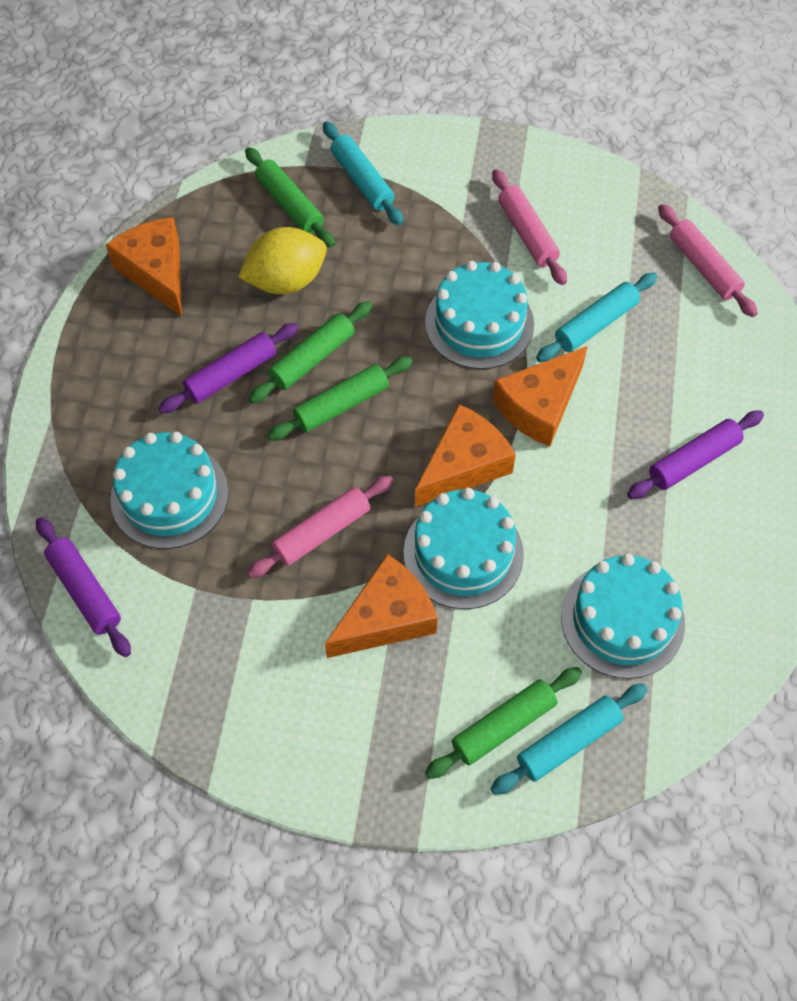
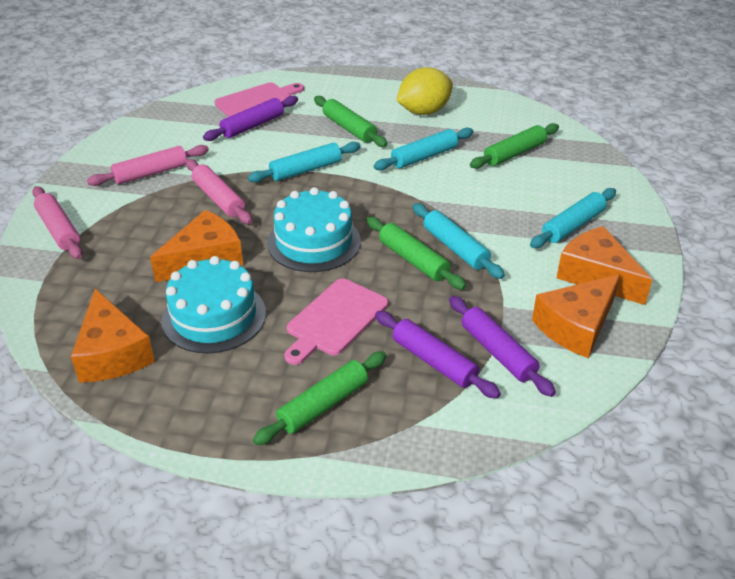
pink cutting board: 0 -> 2
turquoise cake: 4 -> 2
turquoise rolling pin: 3 -> 4

